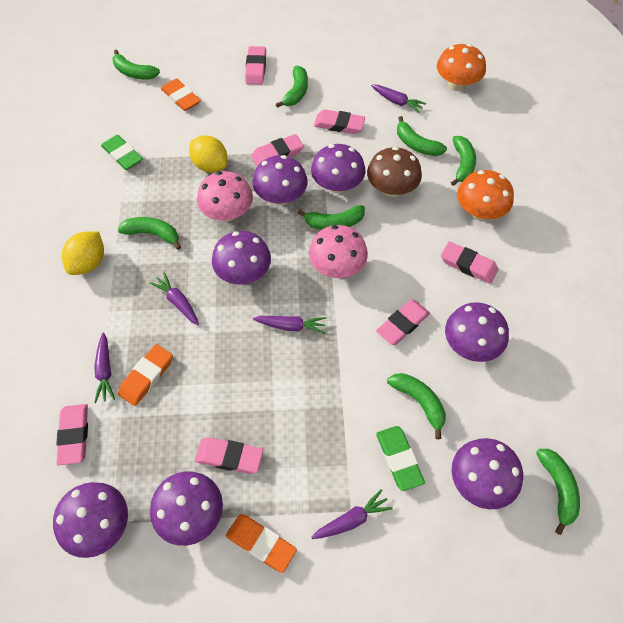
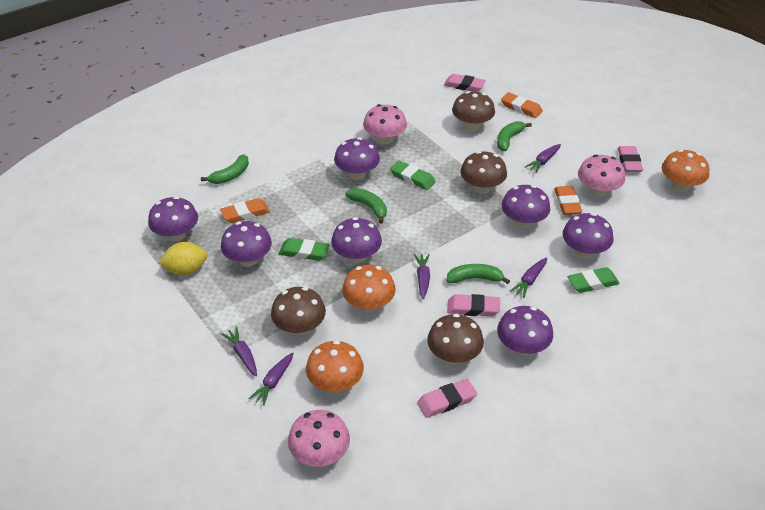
brown mushroom: 1 -> 4
green banana: 8 -> 4
green eraser: 2 -> 3
orange mushroom: 2 -> 3
pink eraser: 7 -> 4
pink mushroom: 2 -> 3
yellow lemon: 2 -> 1

